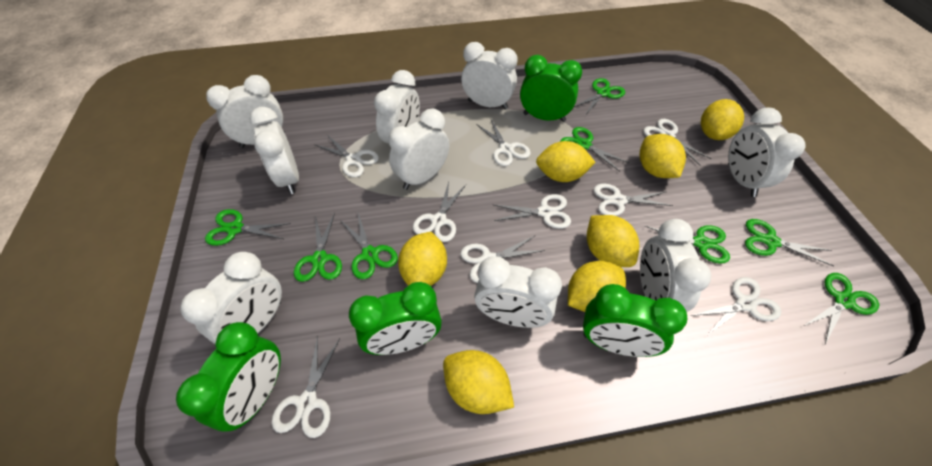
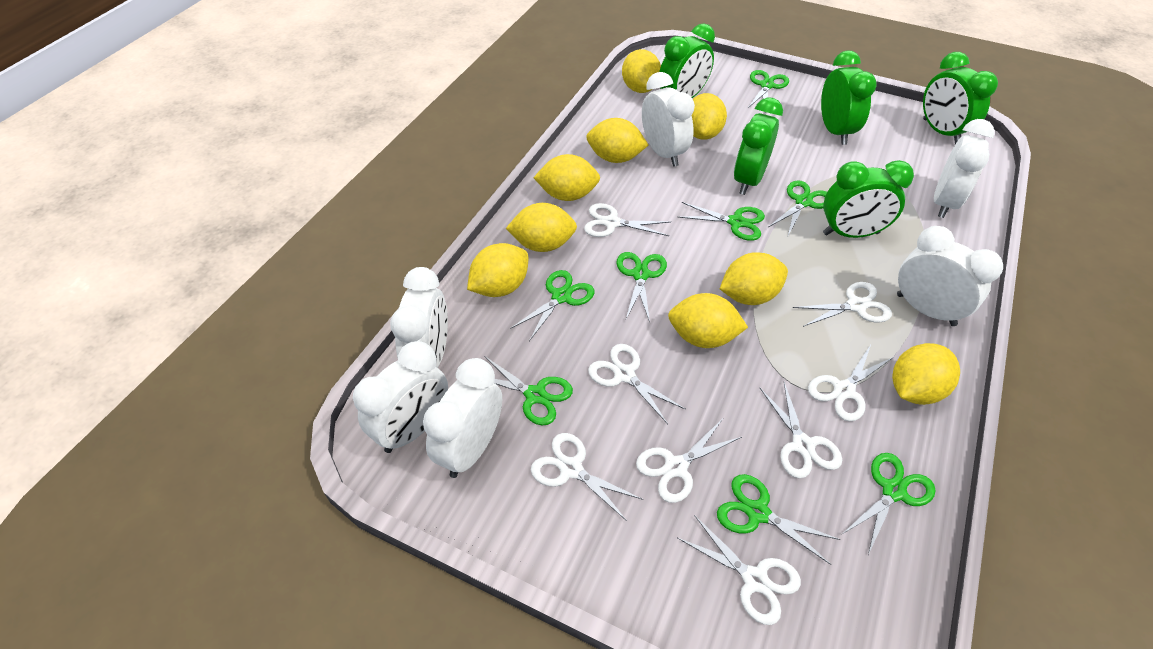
green clock: 4 -> 5
white clock: 9 -> 6
white scissors: 9 -> 8
yellow lemon: 7 -> 9

